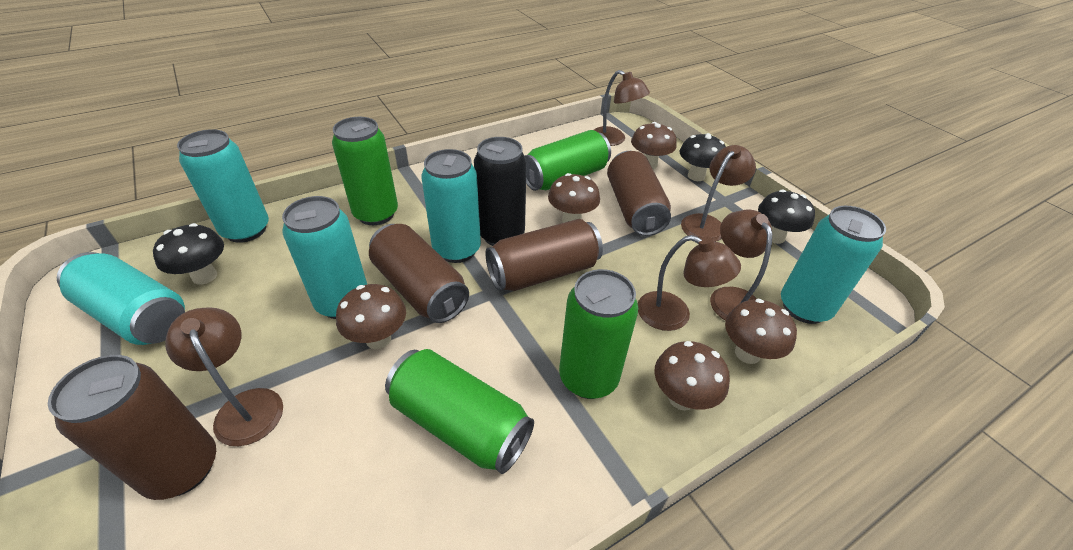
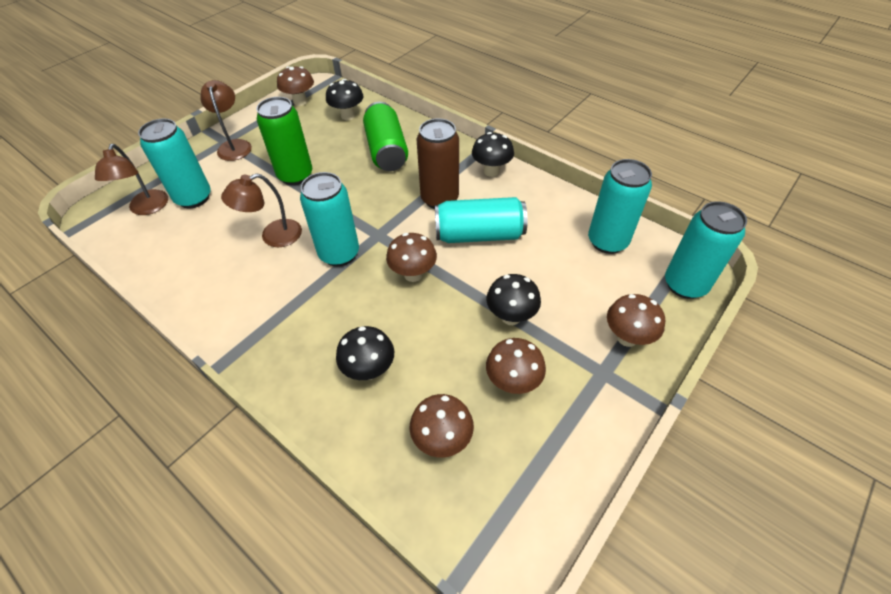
black can: 1 -> 0
black mushroom: 3 -> 4
brown can: 4 -> 1
brown lamp: 5 -> 3
green can: 4 -> 2

